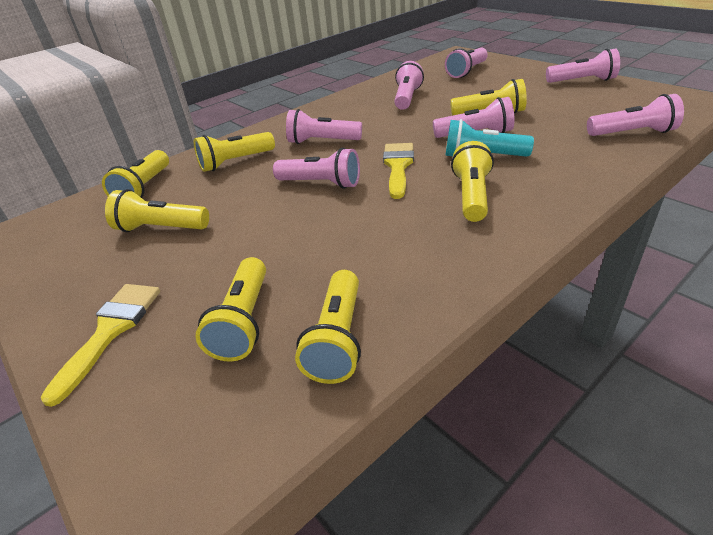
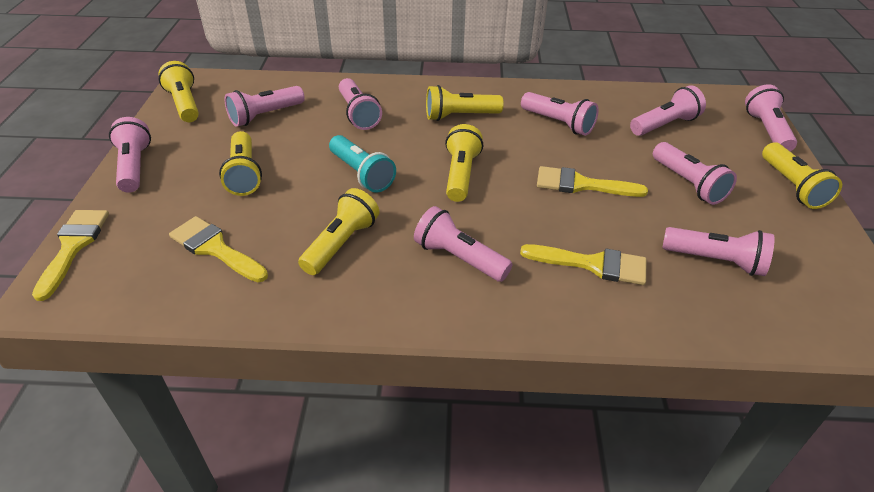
pink flashlight: 7 -> 9
yellow brush: 2 -> 4
yellow flashlight: 7 -> 6

